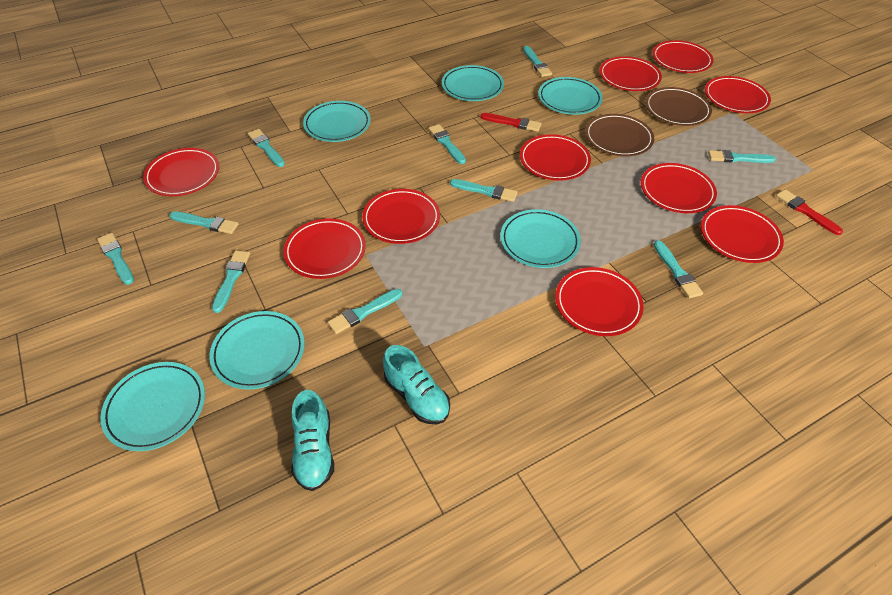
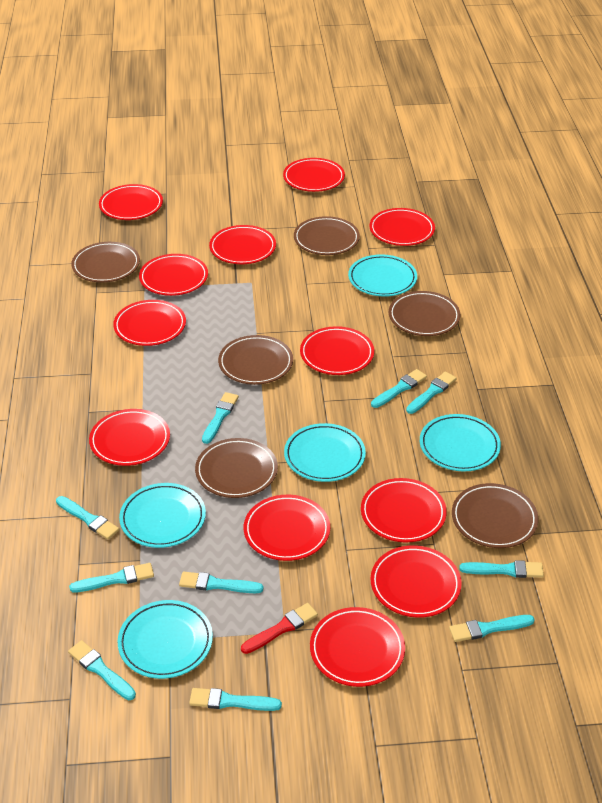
brown plate: 2 -> 6
red brush: 2 -> 1
red plate: 10 -> 12
turquoise plate: 6 -> 5
turquoise shoe: 2 -> 0

